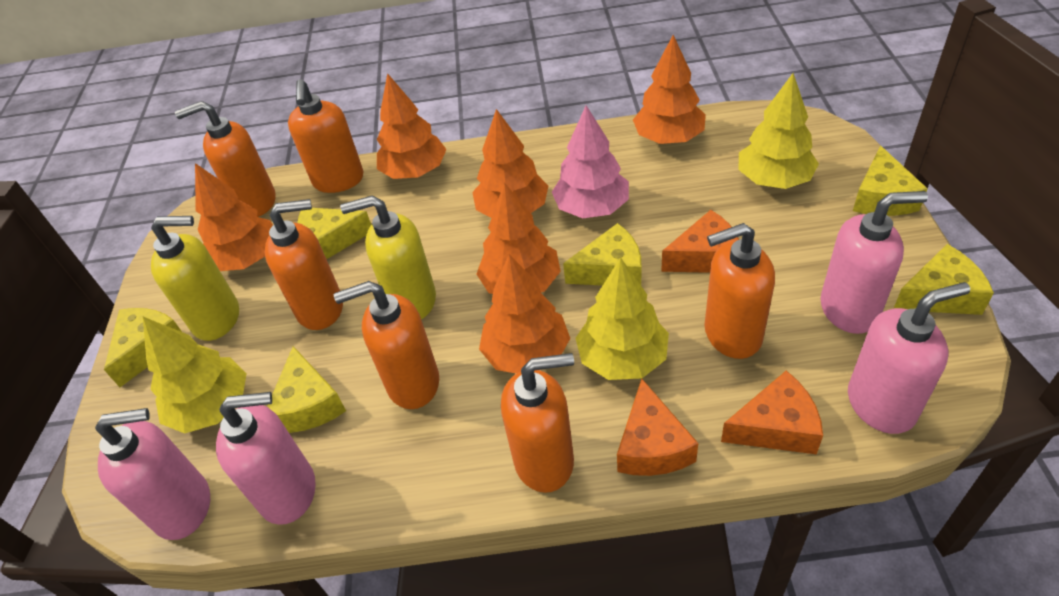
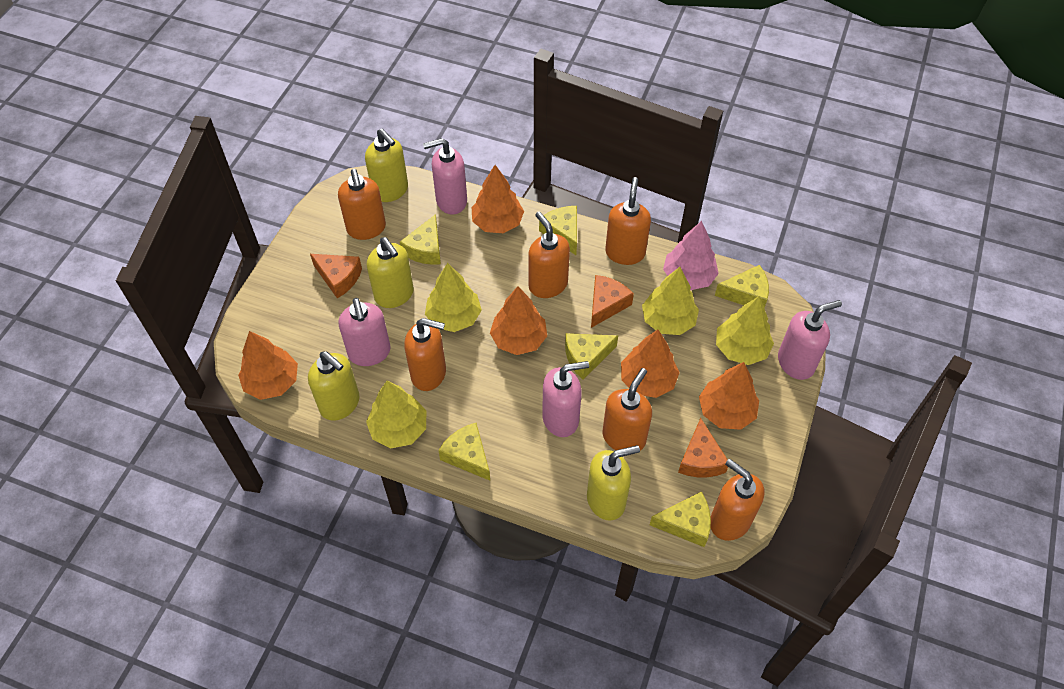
orange tree: 6 -> 5
yellow soap dispenser: 2 -> 4
yellow tree: 3 -> 4

